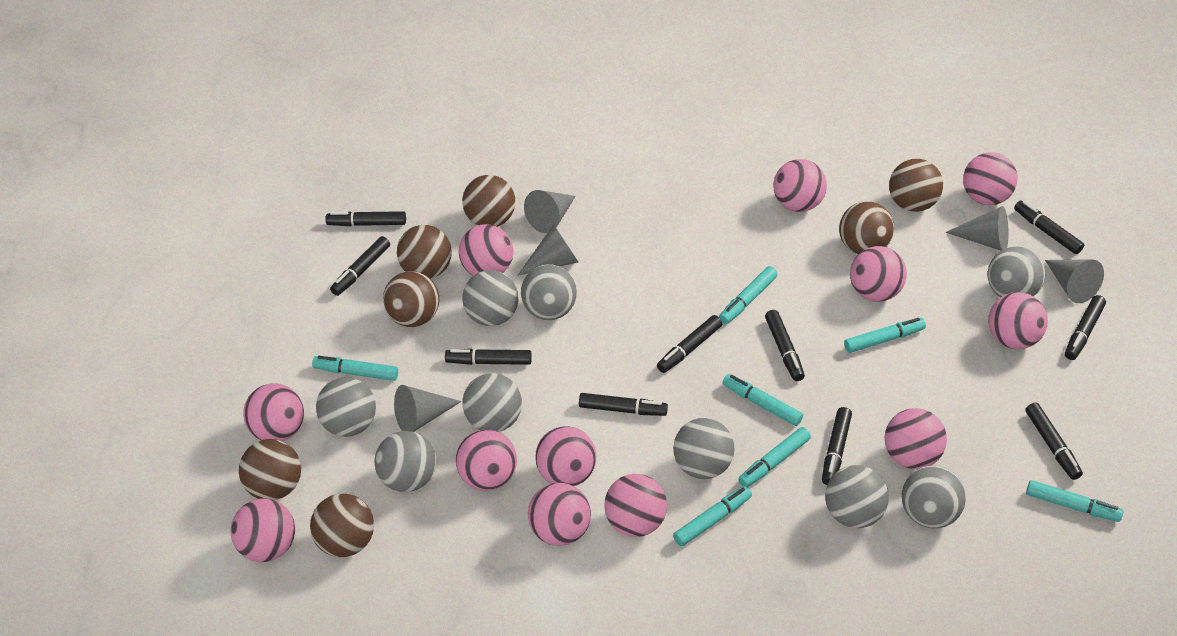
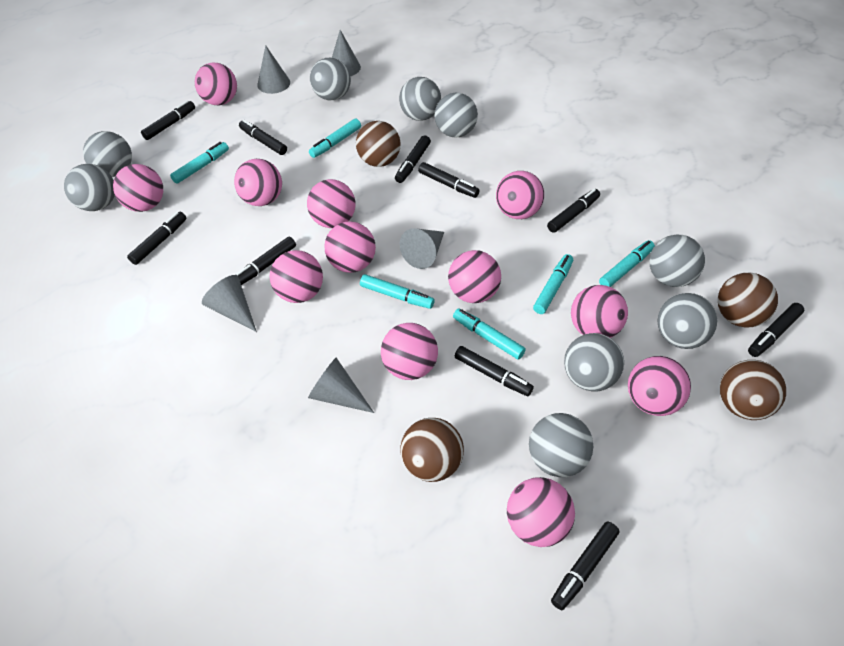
brown ball: 7 -> 4
turquoise marker: 7 -> 6

